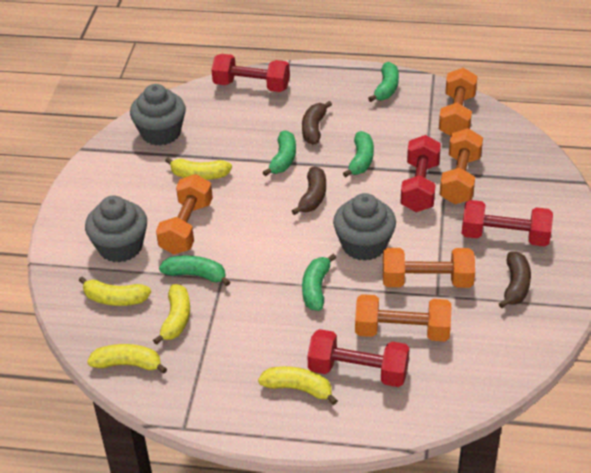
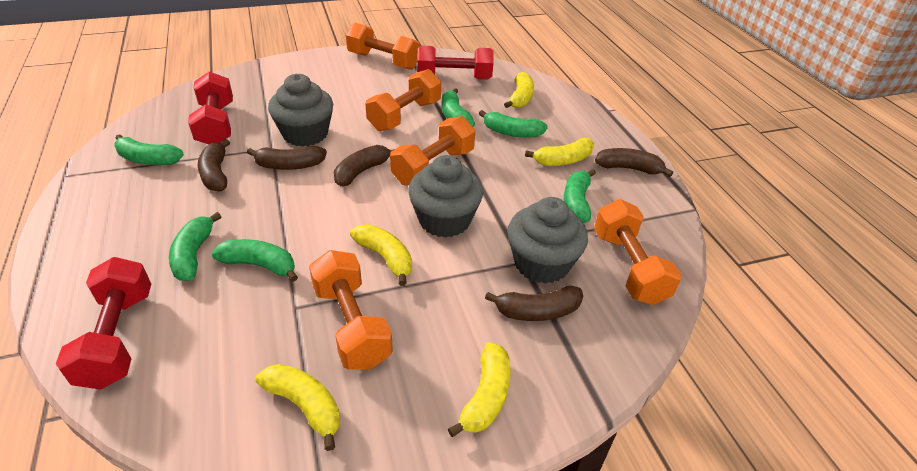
brown banana: 3 -> 5
green banana: 5 -> 6
red dumbbell: 4 -> 3

